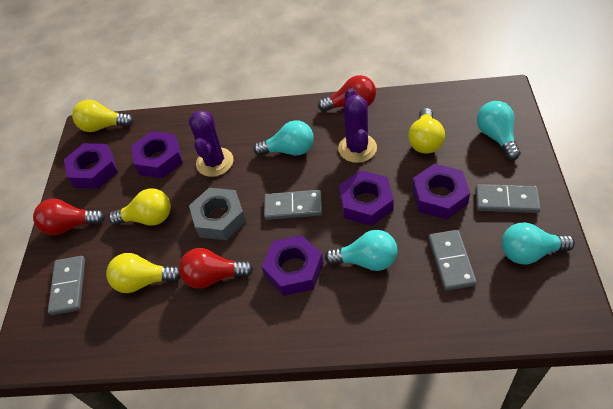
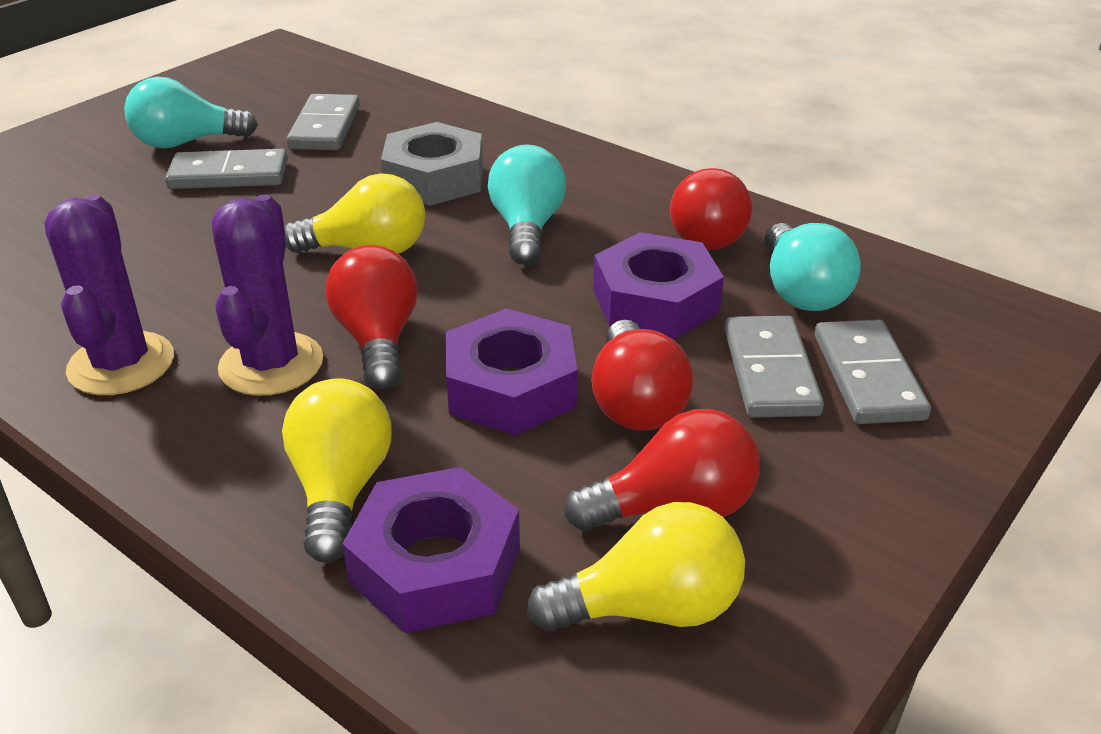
purple nut: 5 -> 3
red light bulb: 3 -> 4
turquoise light bulb: 4 -> 3
yellow light bulb: 4 -> 3

